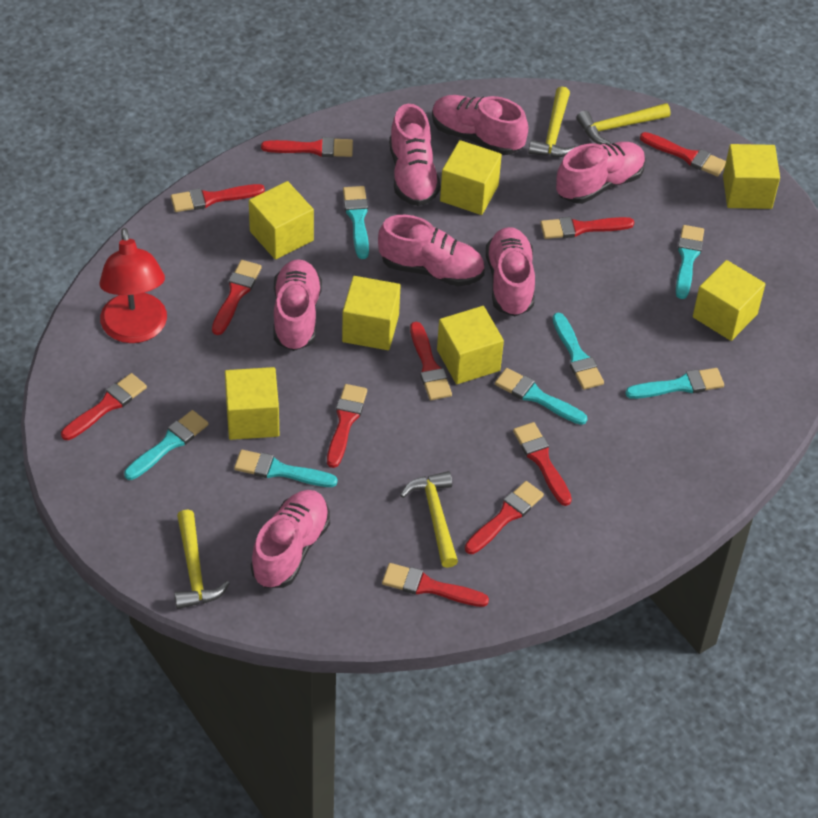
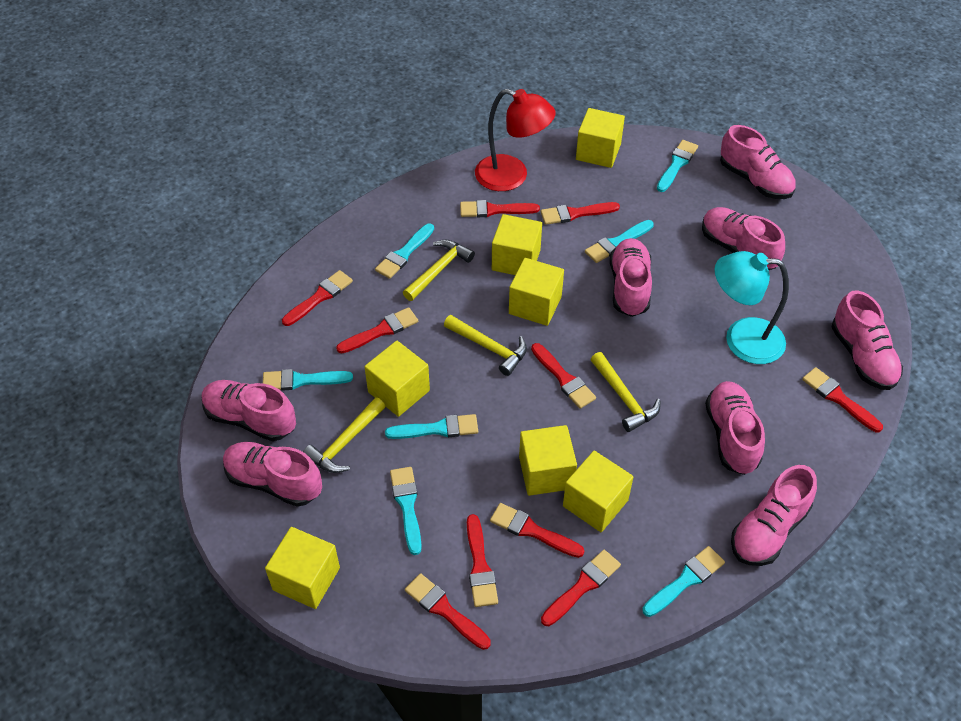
pink shoe: 7 -> 8
red brush: 11 -> 10
turquoise lamp: 0 -> 1

